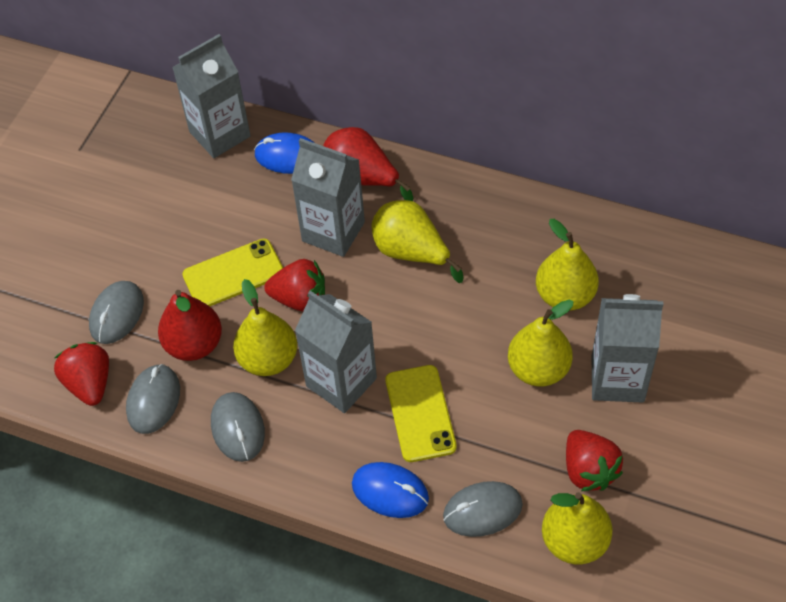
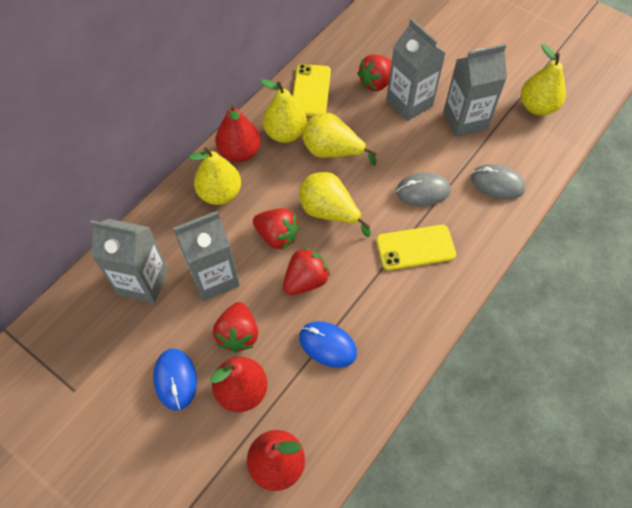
grey mouse: 4 -> 2
red pear: 2 -> 3
red strawberry: 3 -> 4

